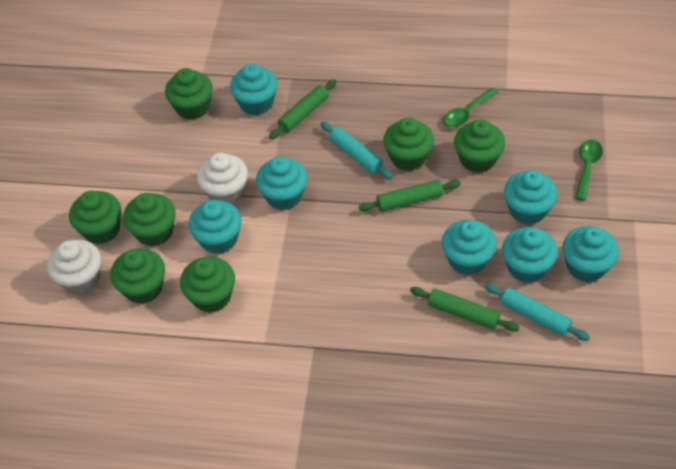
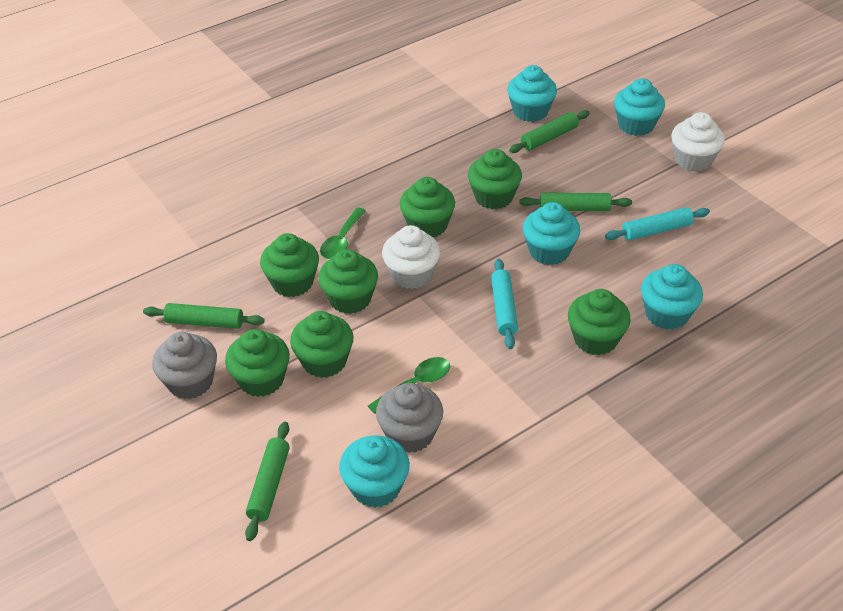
green rolling pin: 3 -> 4
grey cupcake: 0 -> 2
turquoise cupcake: 7 -> 5

